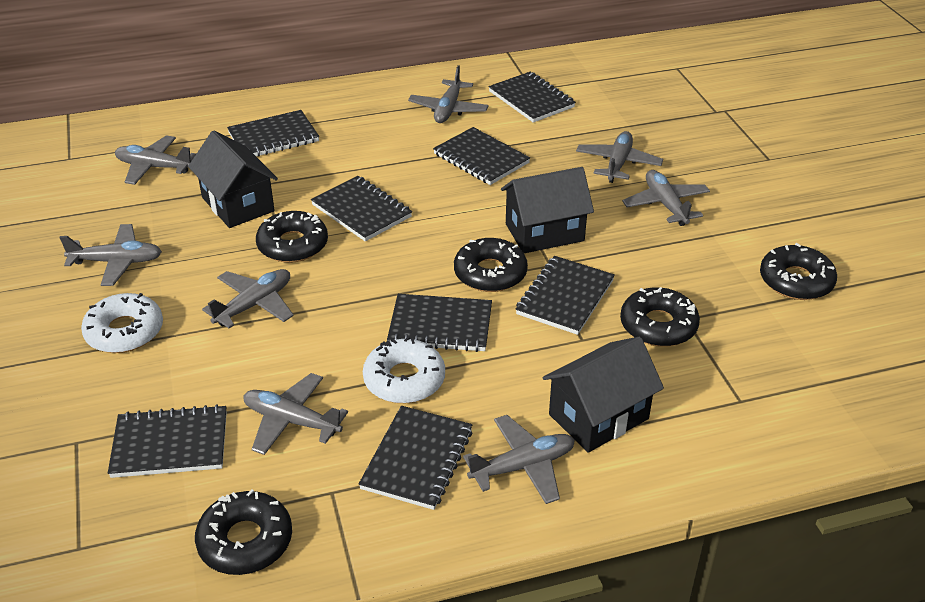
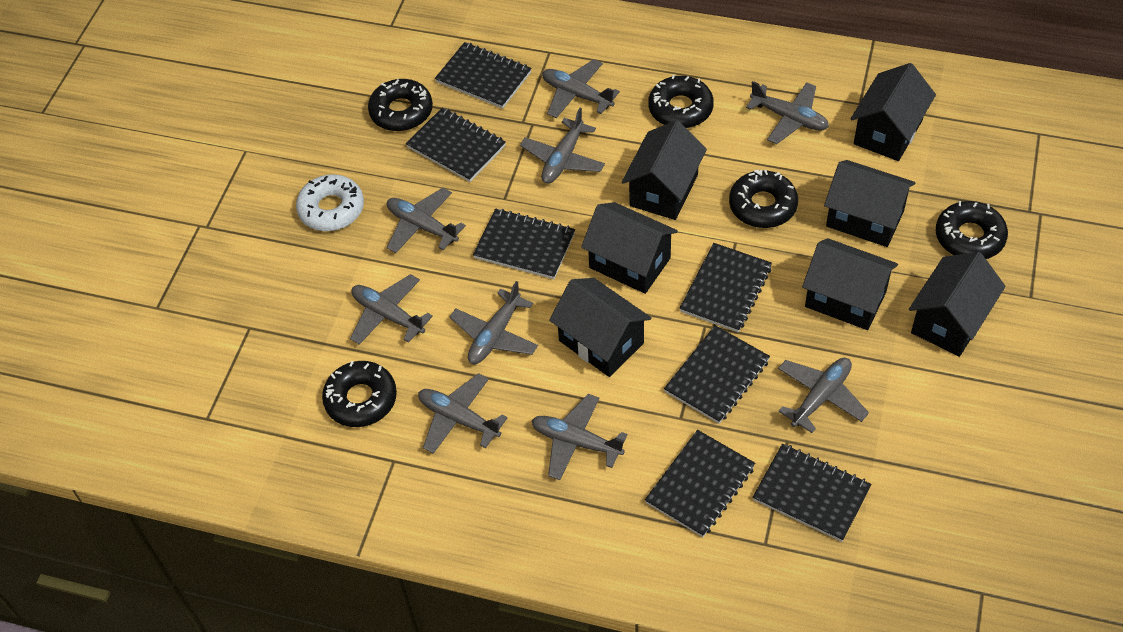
black house: 3 -> 7
black notebook: 8 -> 7
grey plane: 8 -> 9
white donut: 2 -> 1

